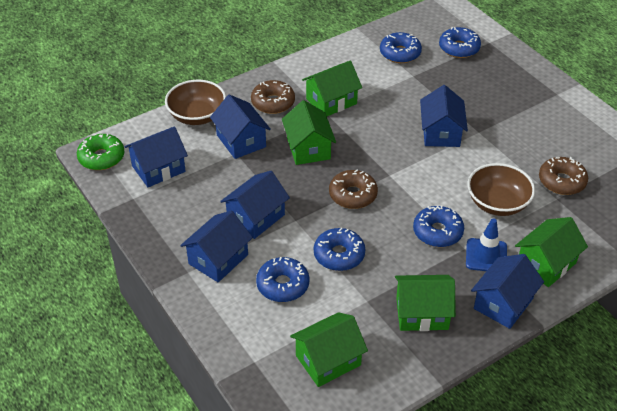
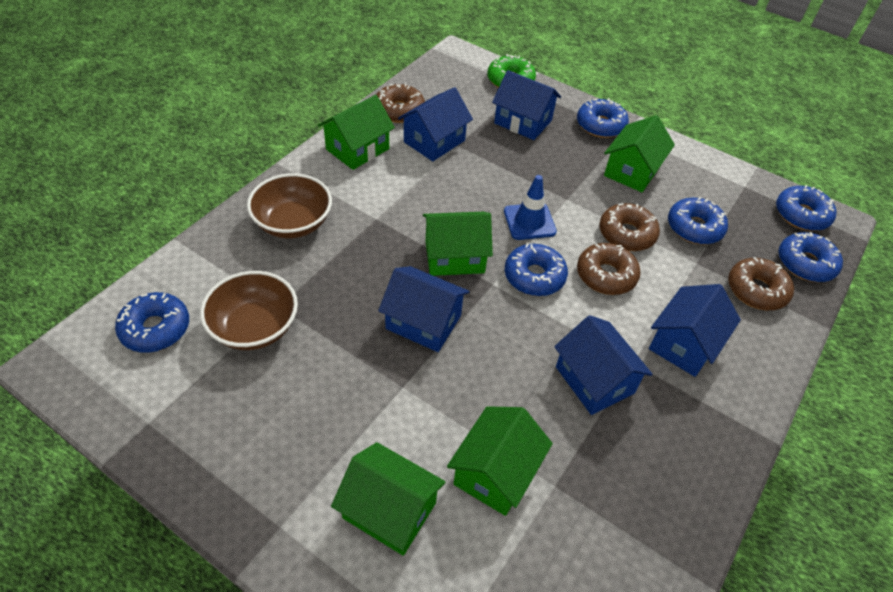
blue donut: 5 -> 6
blue house: 6 -> 5
brown donut: 3 -> 4

